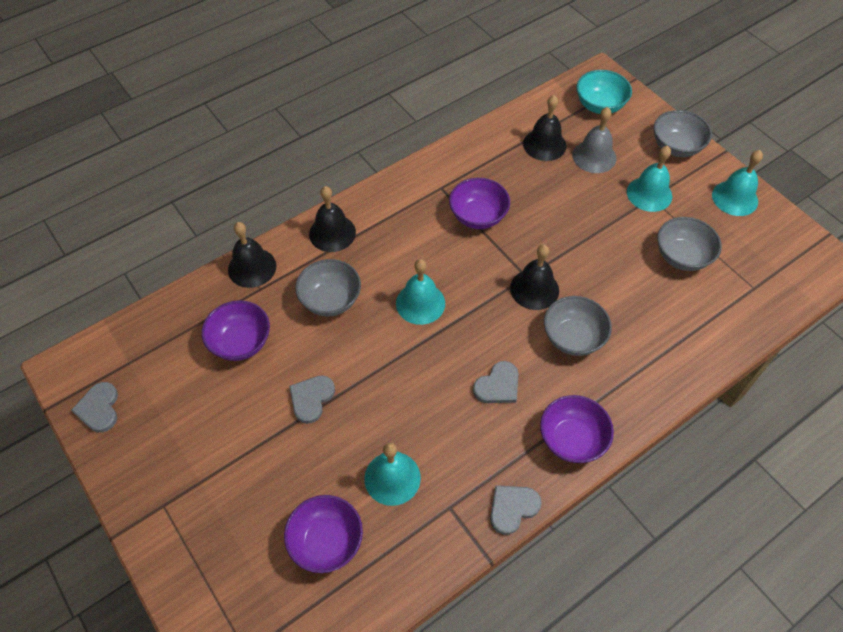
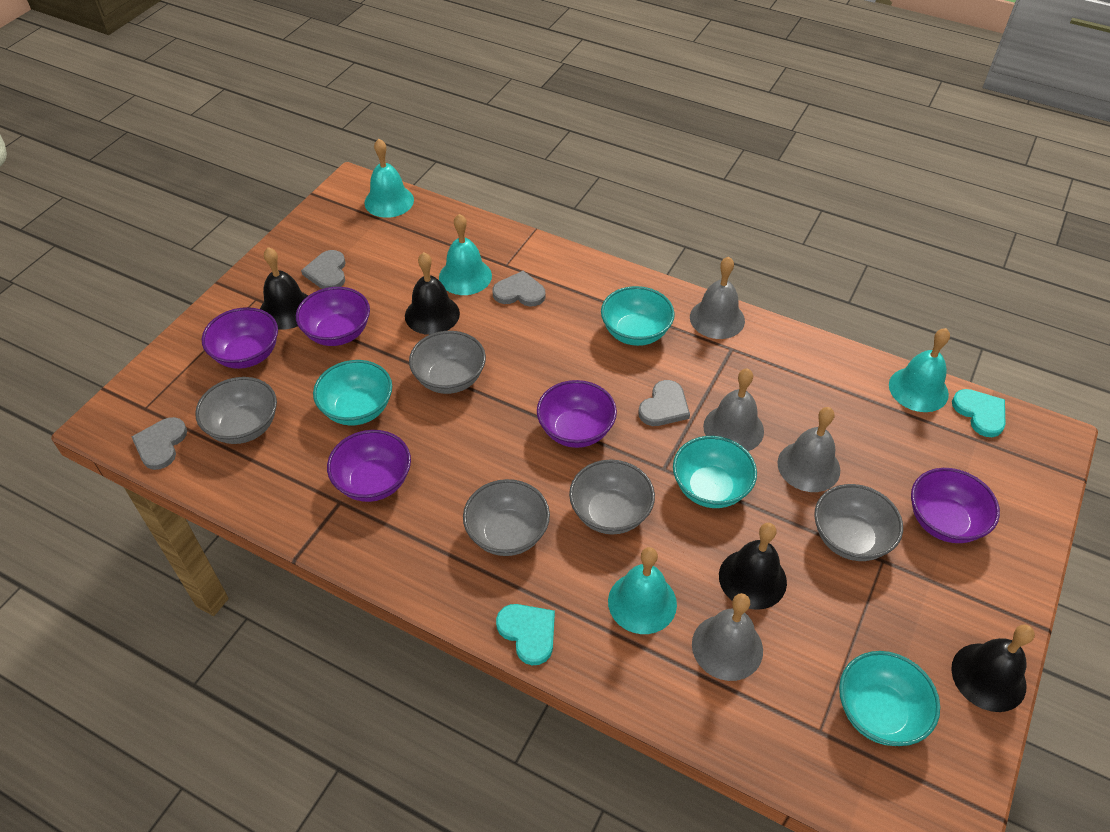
grey bell: 1 -> 4
grey bowl: 4 -> 5
purple bowl: 4 -> 5
turquoise bowl: 1 -> 4
turquoise heart: 0 -> 2

